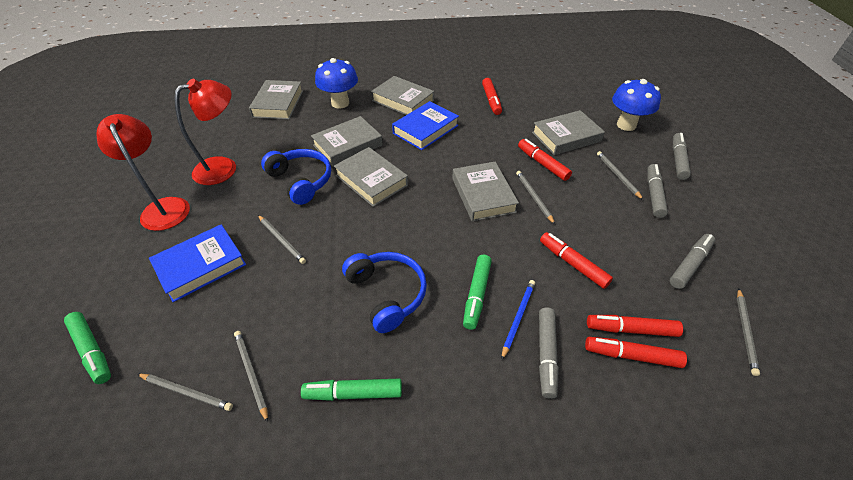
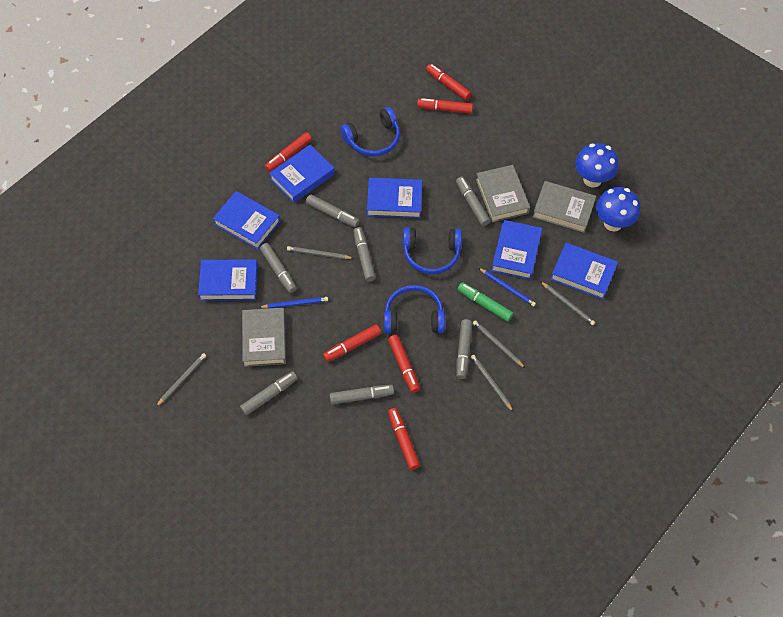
blue book: 2 -> 6
blue headphones: 2 -> 3
blue pencil: 1 -> 2
green marker: 3 -> 1
grey book: 6 -> 3
grey marker: 4 -> 7
grey pencil: 6 -> 5
red lamp: 2 -> 0
red marker: 5 -> 6

